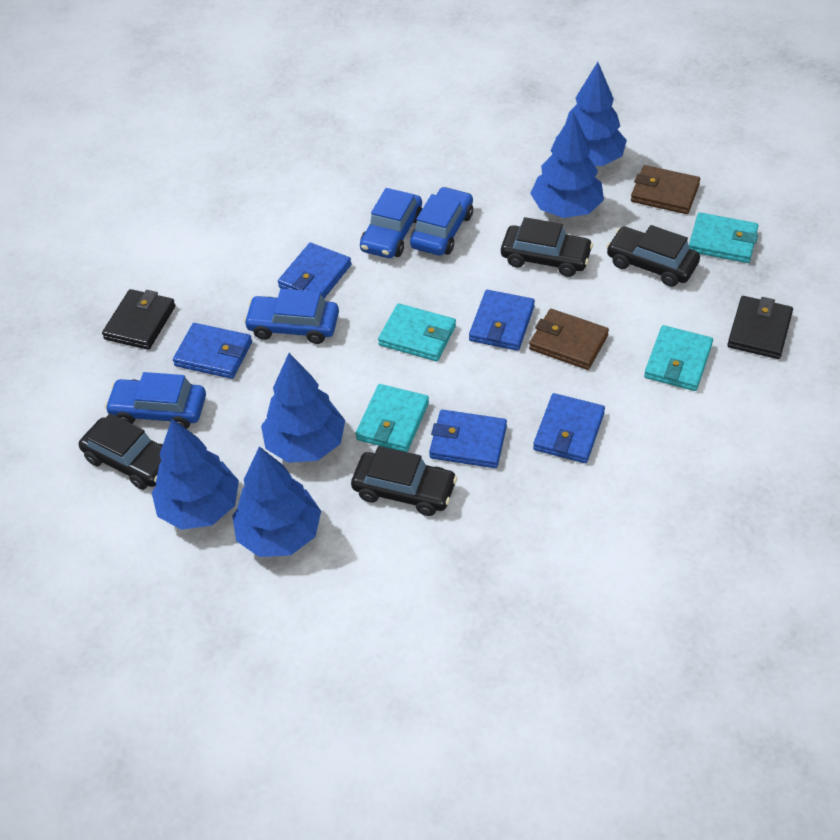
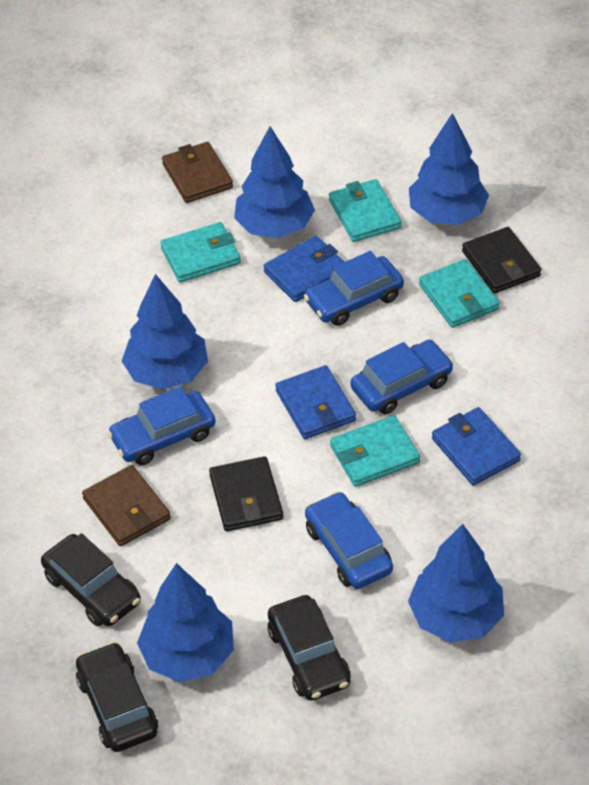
black car: 4 -> 3
blue wallet: 5 -> 3

